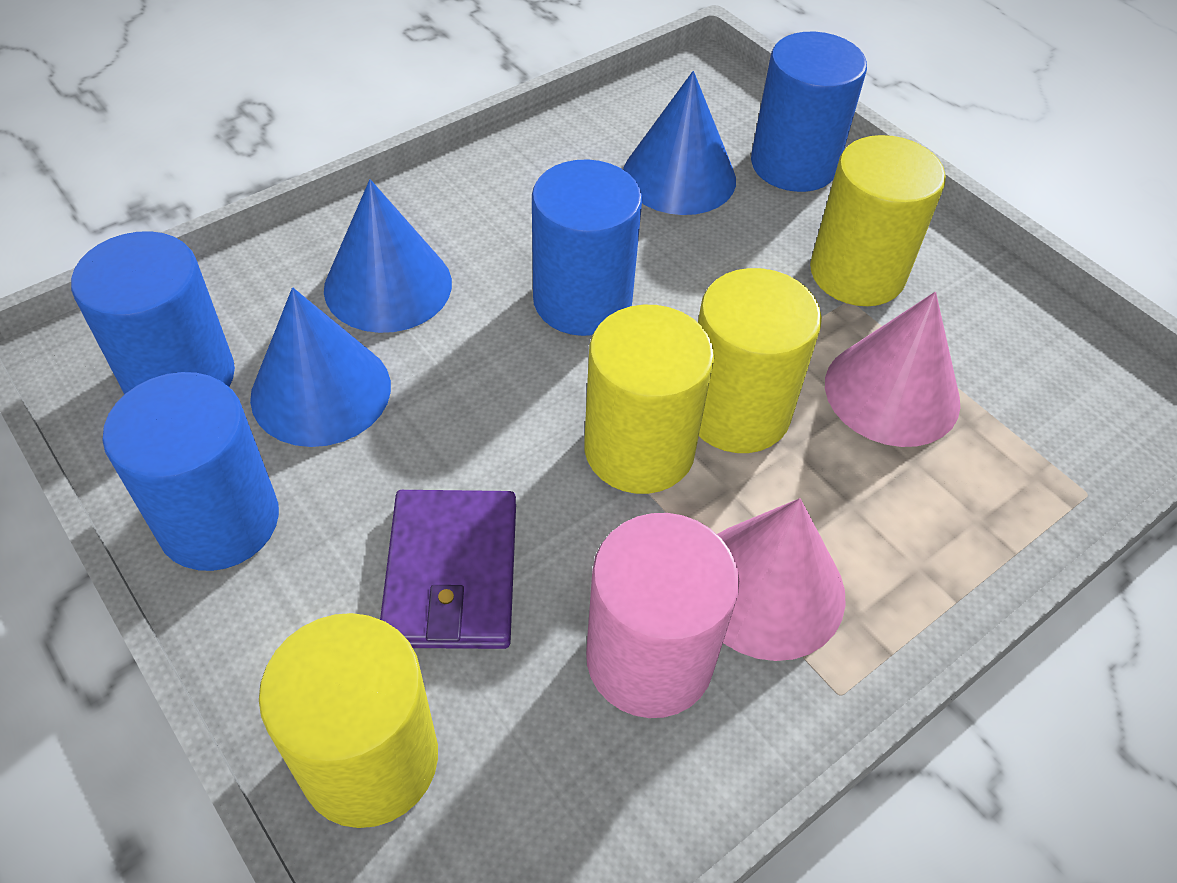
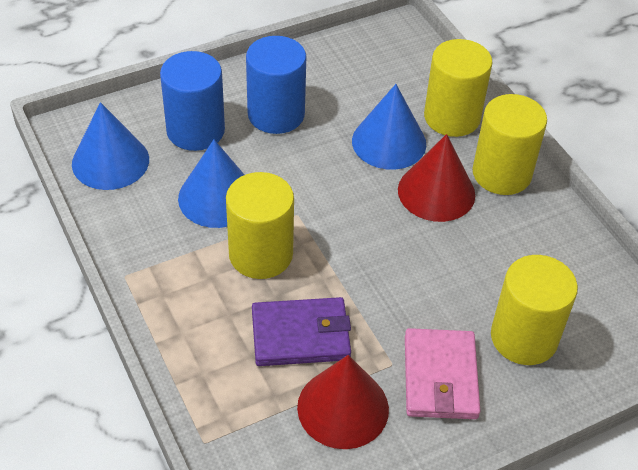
blue cylinder: 4 -> 2
pink cone: 2 -> 0
pink cylinder: 1 -> 0
pink wallet: 0 -> 1
red cone: 0 -> 2

